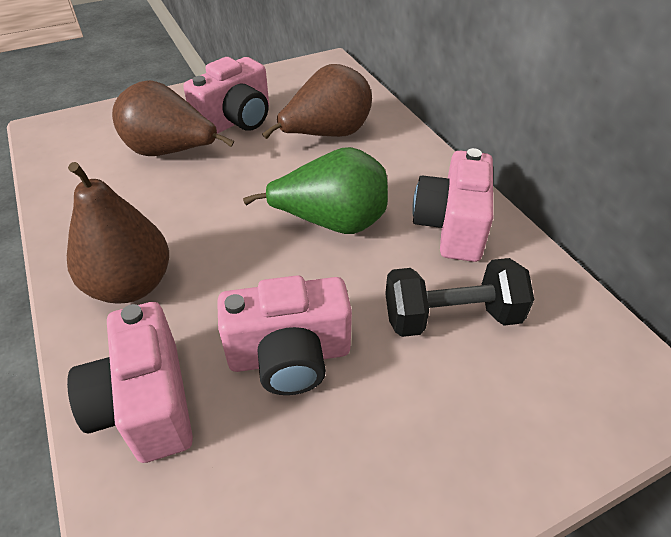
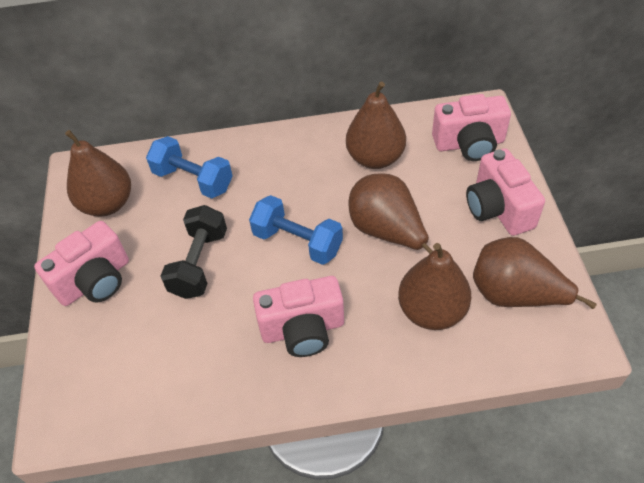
blue dumbbell: 0 -> 2
brown pear: 3 -> 5
green pear: 1 -> 0

